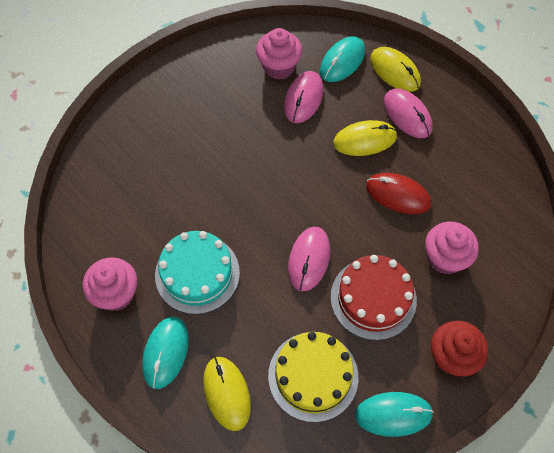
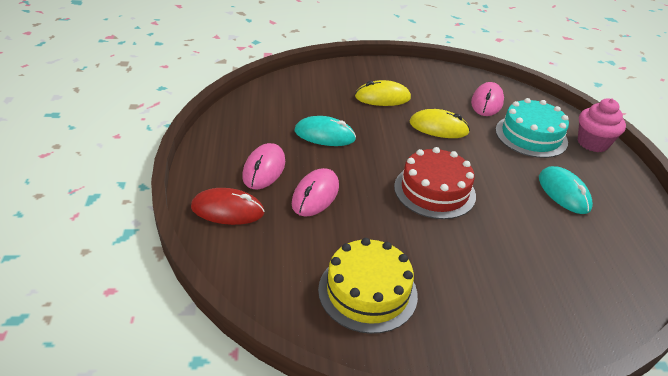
pink cupcake: 3 -> 1
red cupcake: 1 -> 0
turquoise mouse: 3 -> 2
yellow mouse: 3 -> 2

